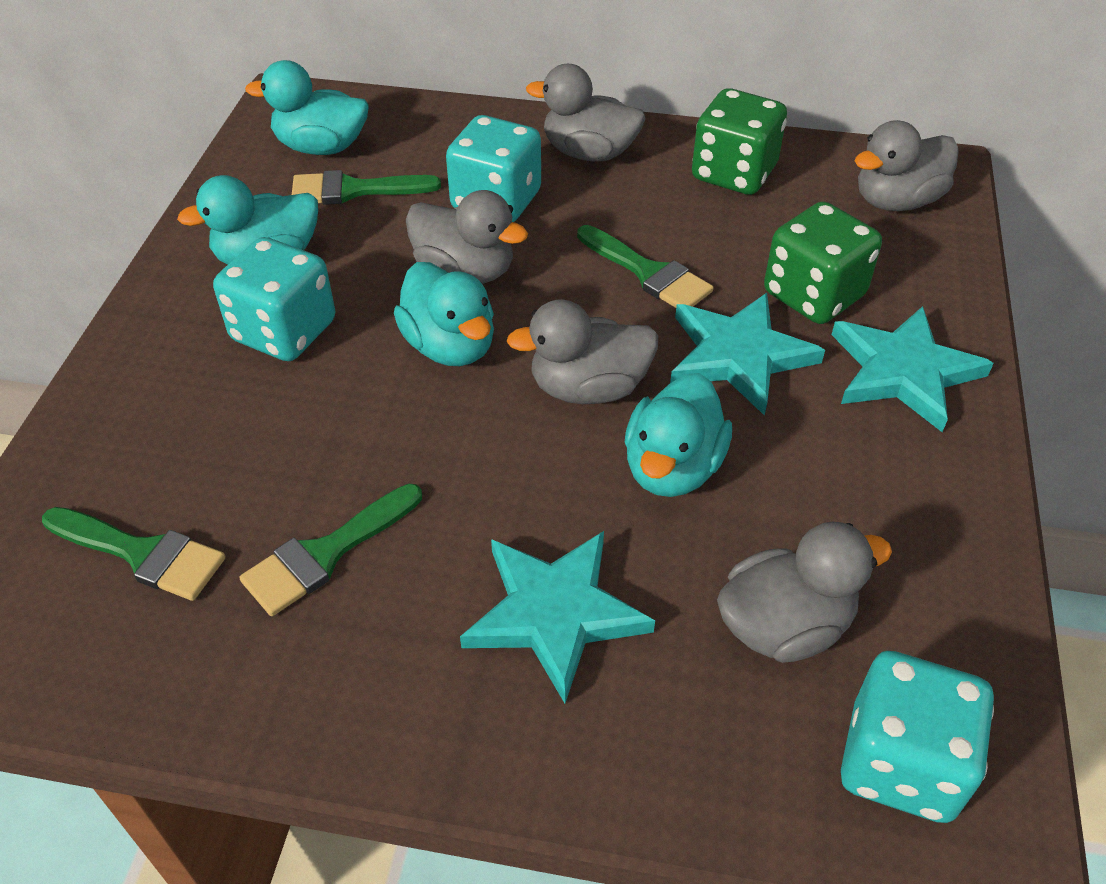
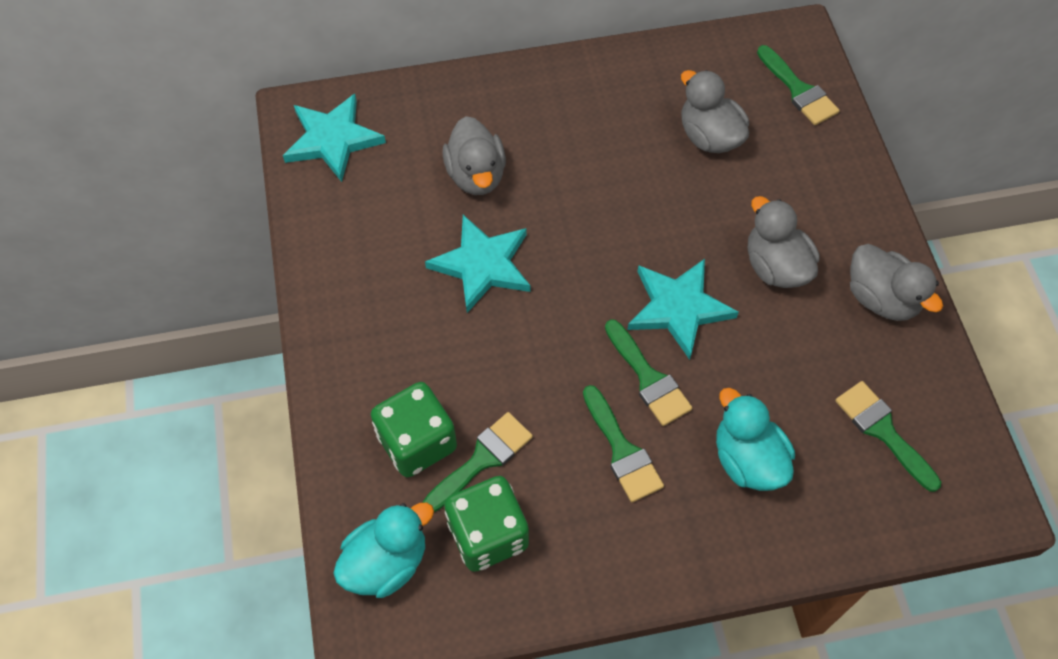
green brush: 4 -> 5
grey duck: 5 -> 4
turquoise dice: 3 -> 0
turquoise duck: 4 -> 2

